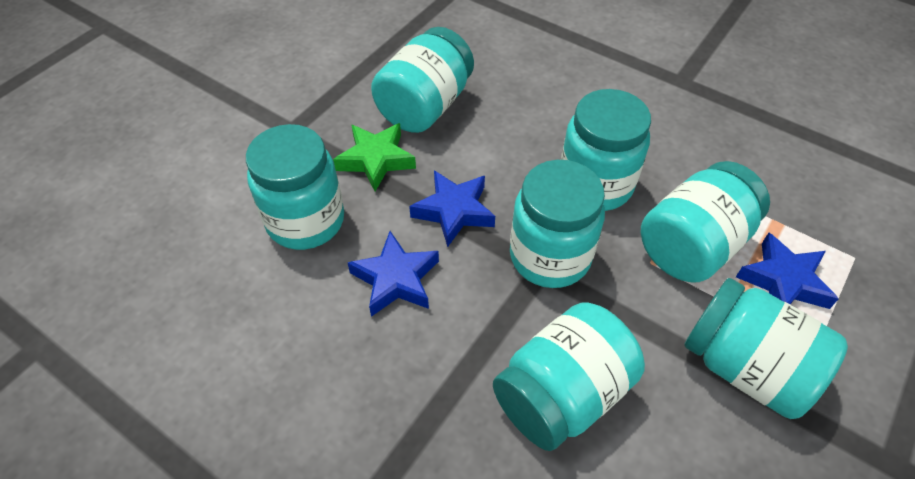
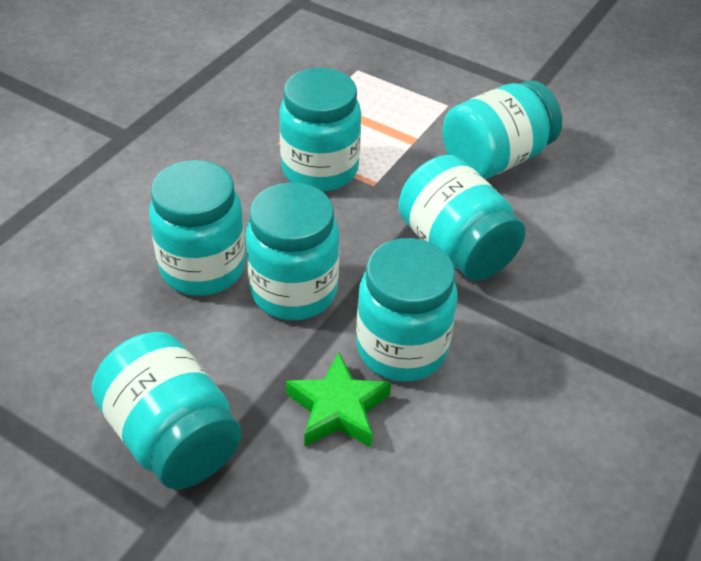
blue star: 3 -> 0

